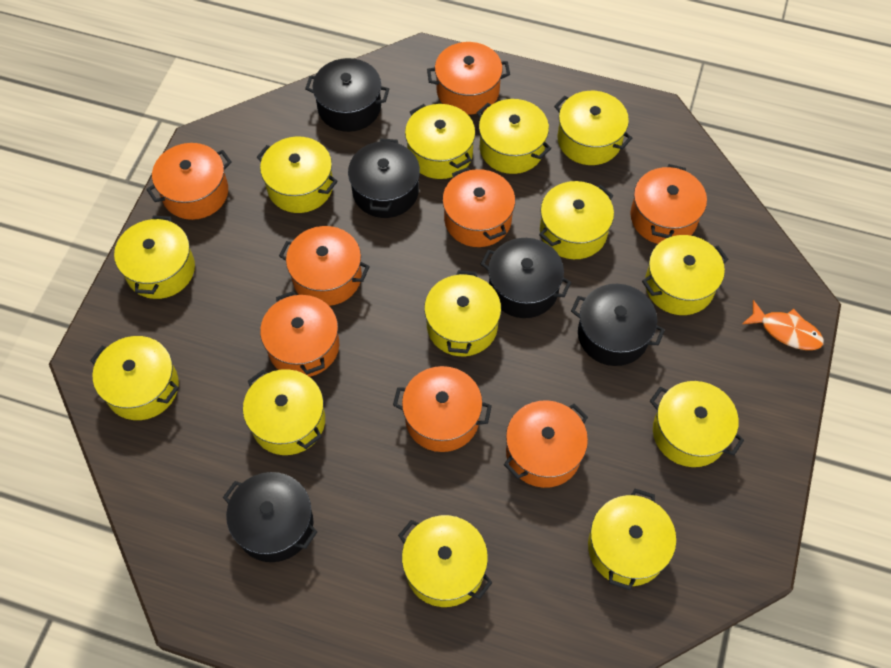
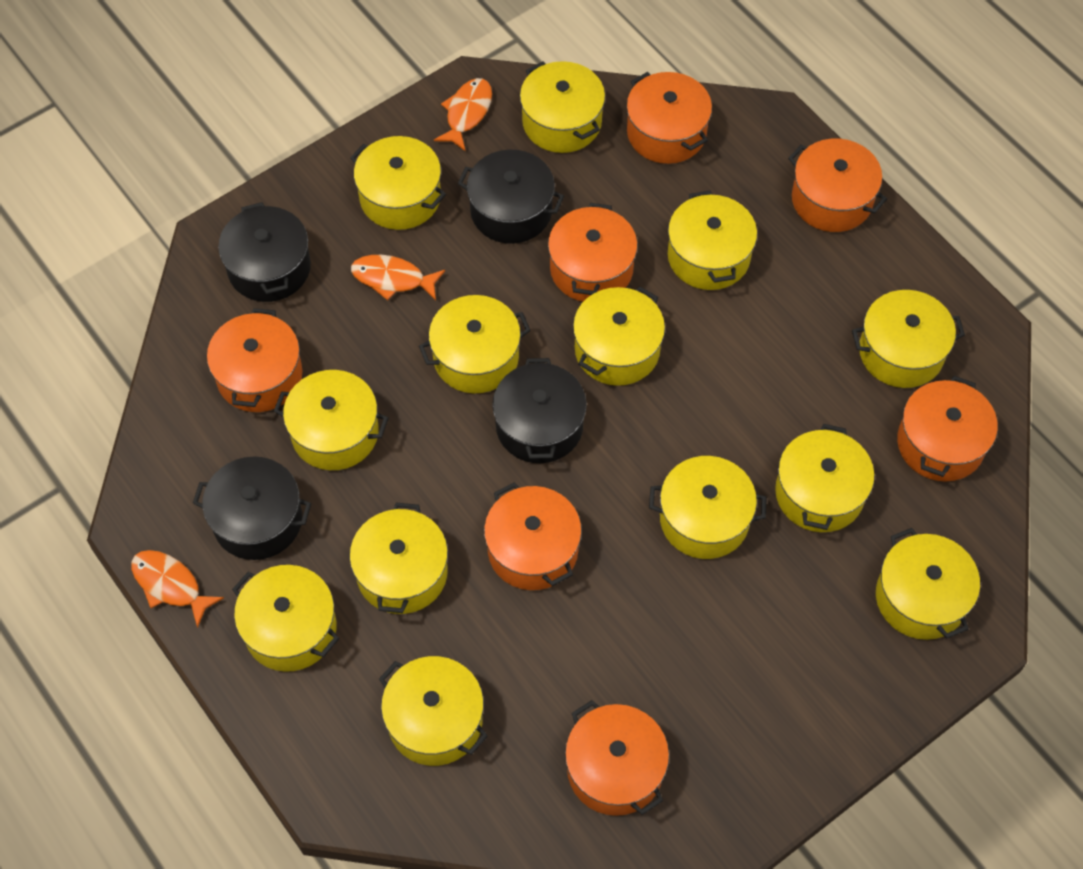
black pot: 5 -> 4
orange fish: 1 -> 3
orange pot: 8 -> 7

